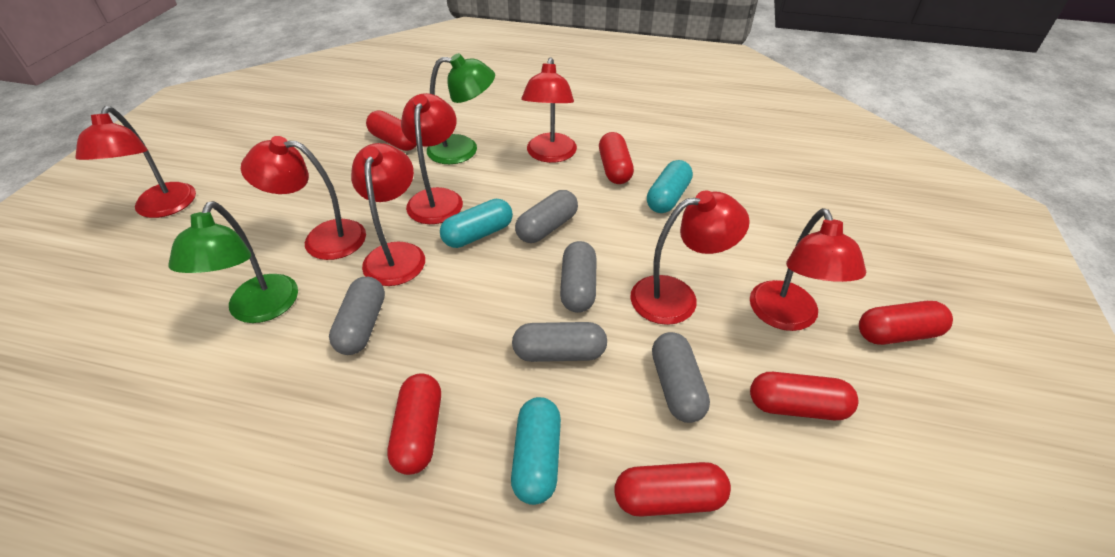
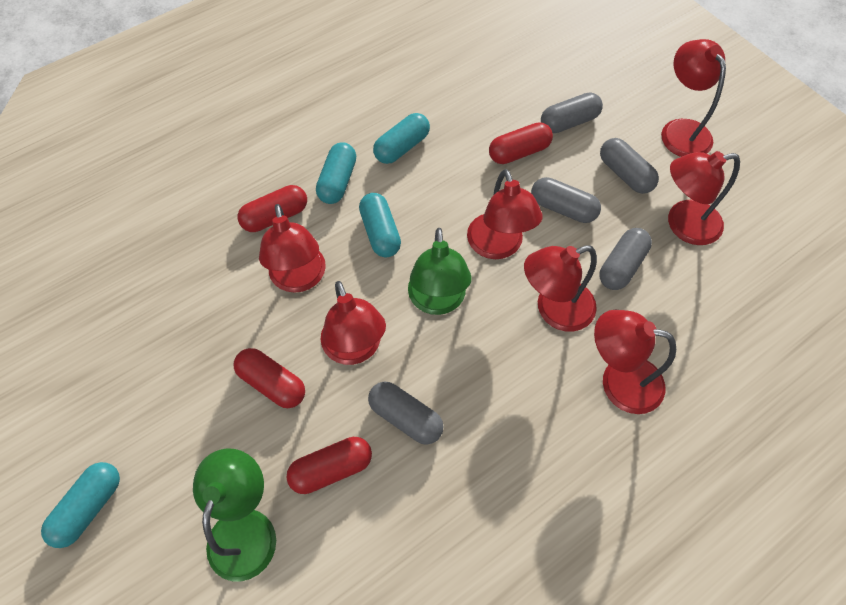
red capsule: 6 -> 4
turquoise capsule: 3 -> 4

